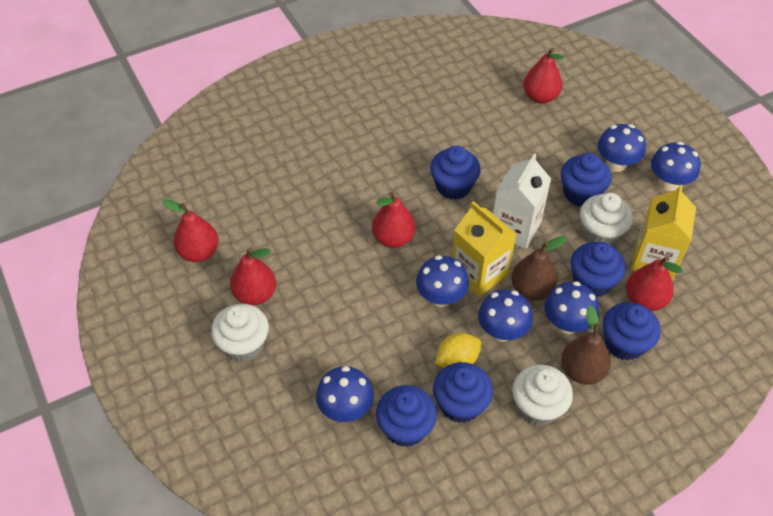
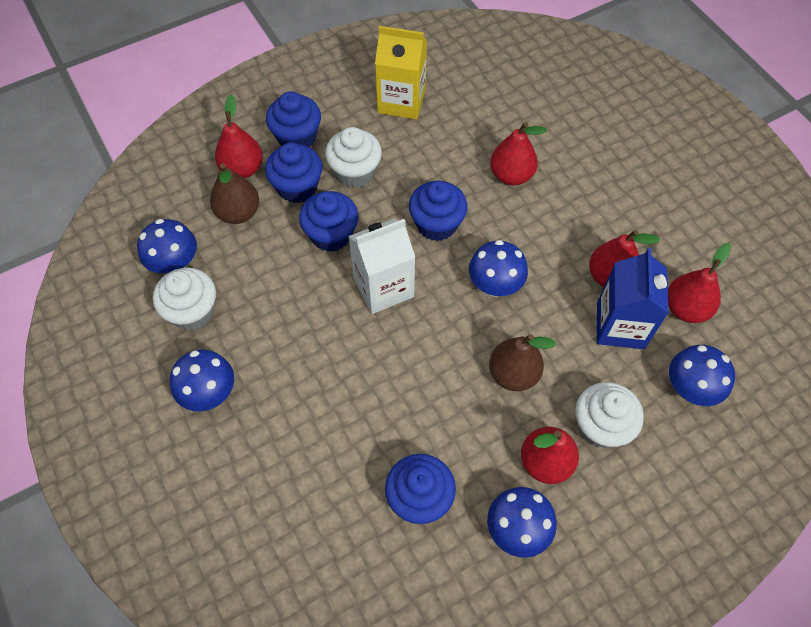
blue carton: 0 -> 1
blue cupcake: 6 -> 5
blue mushroom: 6 -> 5
yellow carton: 2 -> 1
yellow lemon: 1 -> 0

